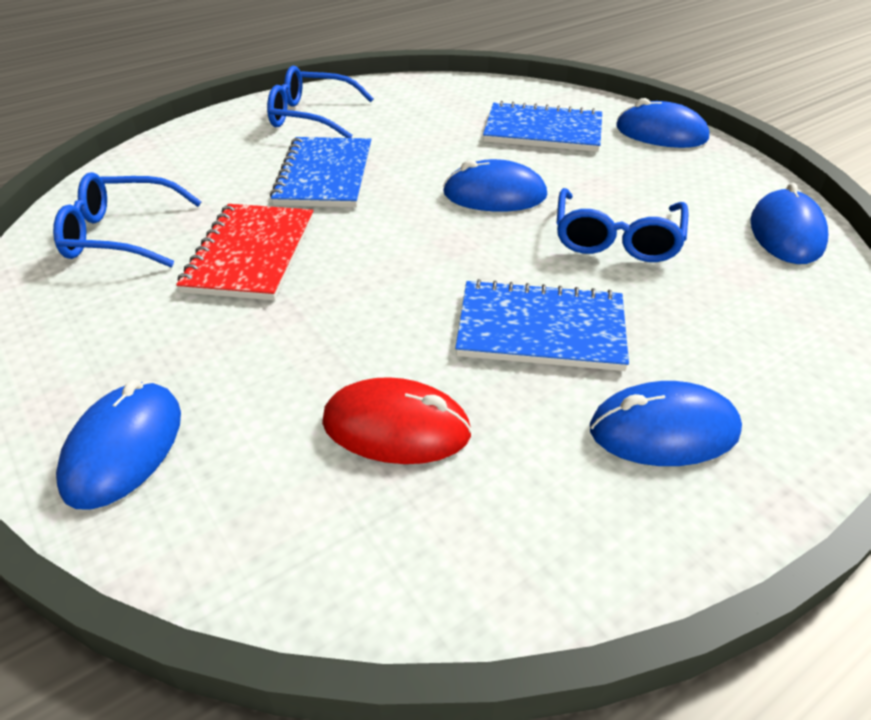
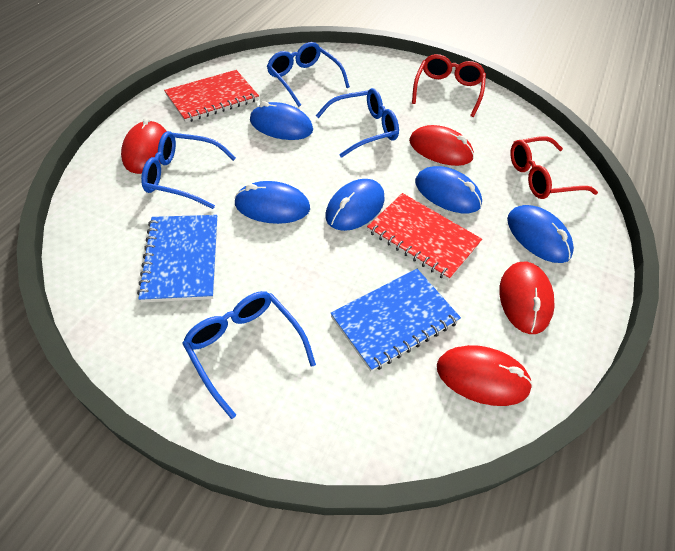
blue glasses: 3 -> 4
blue notebook: 3 -> 2
red glasses: 0 -> 2
red mouse: 1 -> 4
red notebook: 1 -> 2

